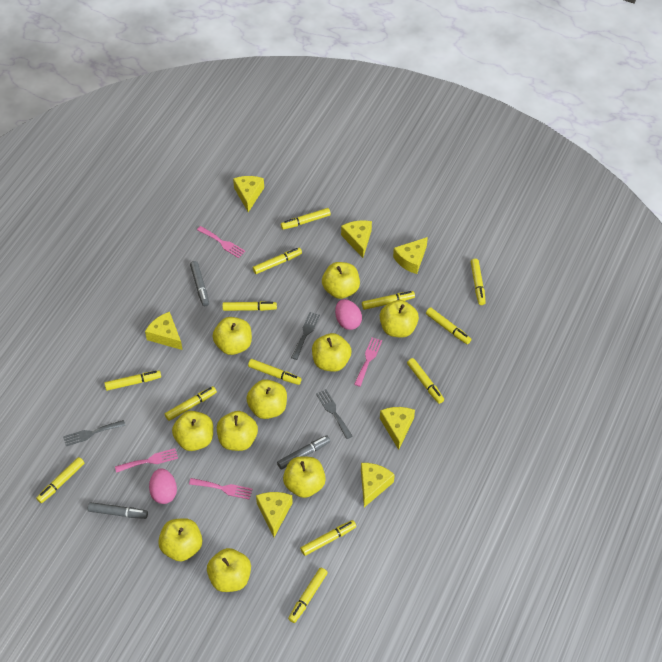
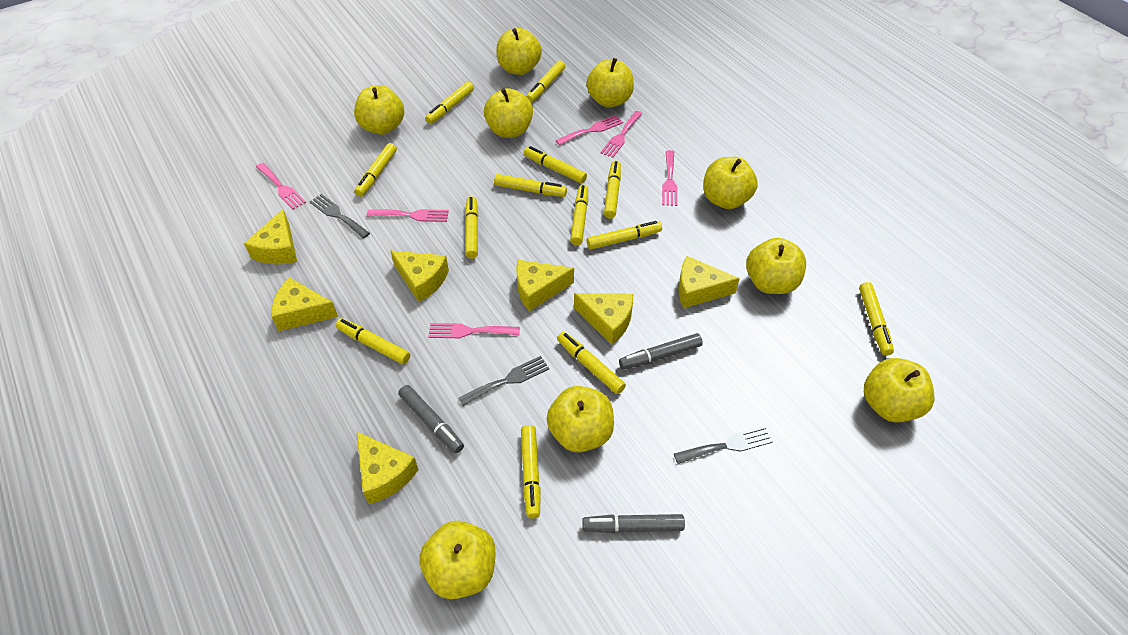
pink egg: 2 -> 0
pink fork: 4 -> 6
yellow apple: 10 -> 9

